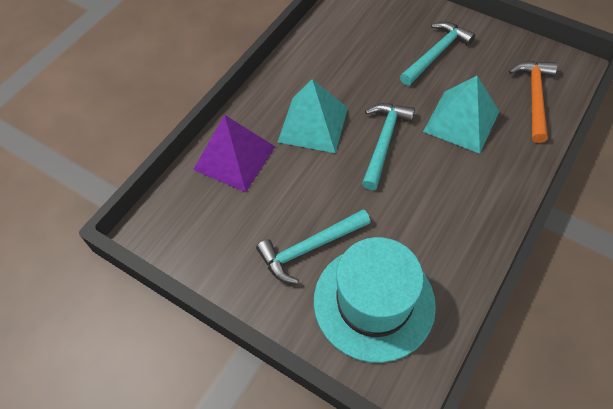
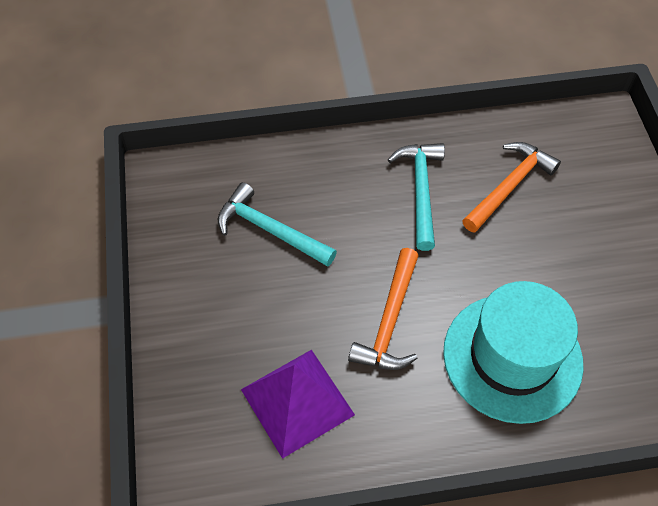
orange hammer: 1 -> 2
turquoise hammer: 3 -> 2
turquoise pyramid: 2 -> 0

